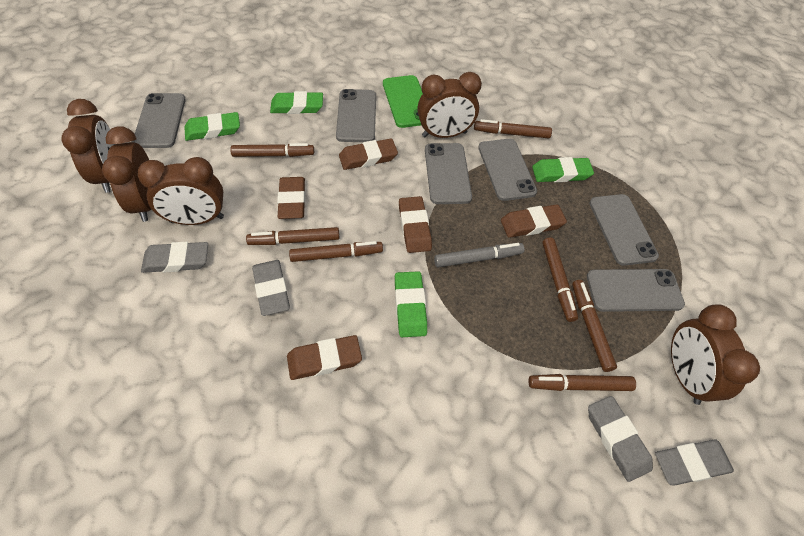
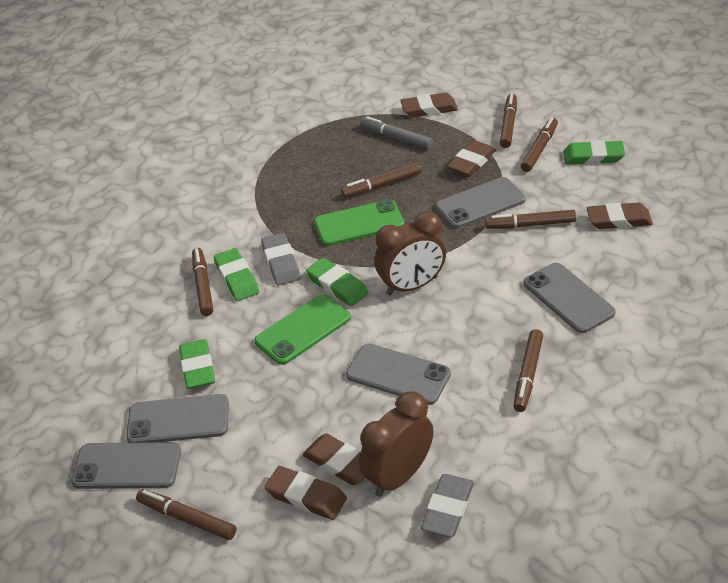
brown clock: 5 -> 2
green phone: 1 -> 2
grey eraser: 4 -> 2
grey phone: 6 -> 5

